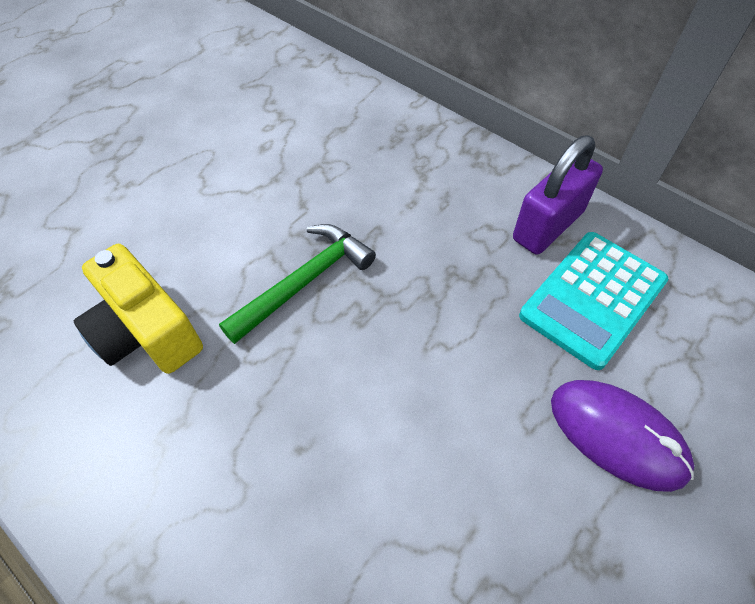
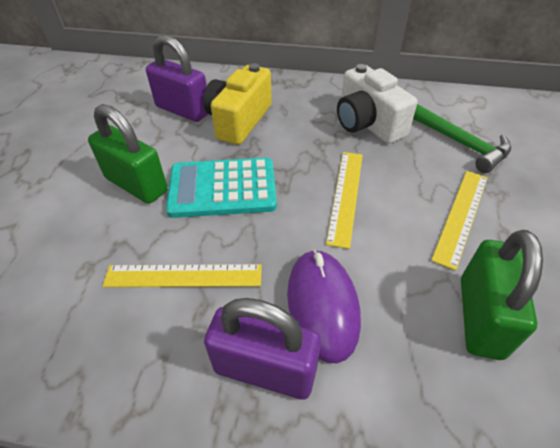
green padlock: 0 -> 2
purple padlock: 1 -> 2
white camera: 0 -> 1
yellow ruler: 0 -> 3

